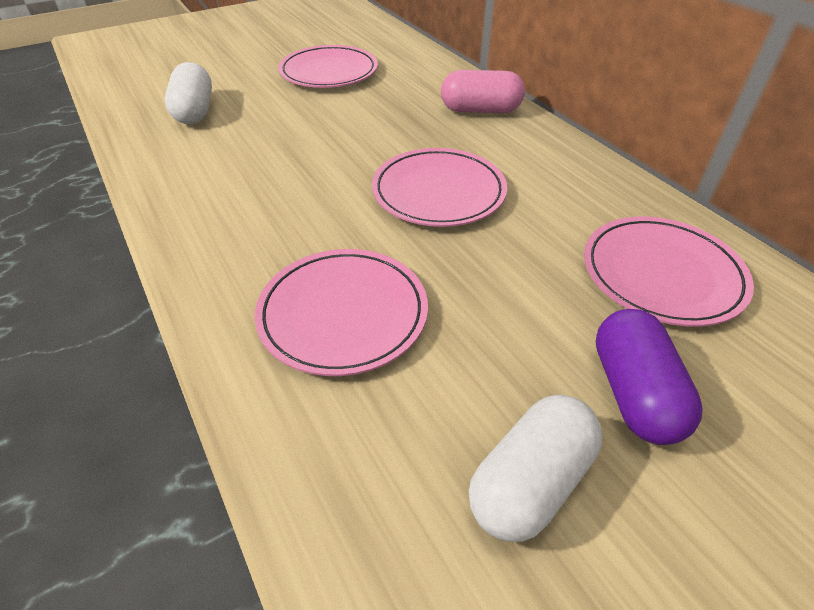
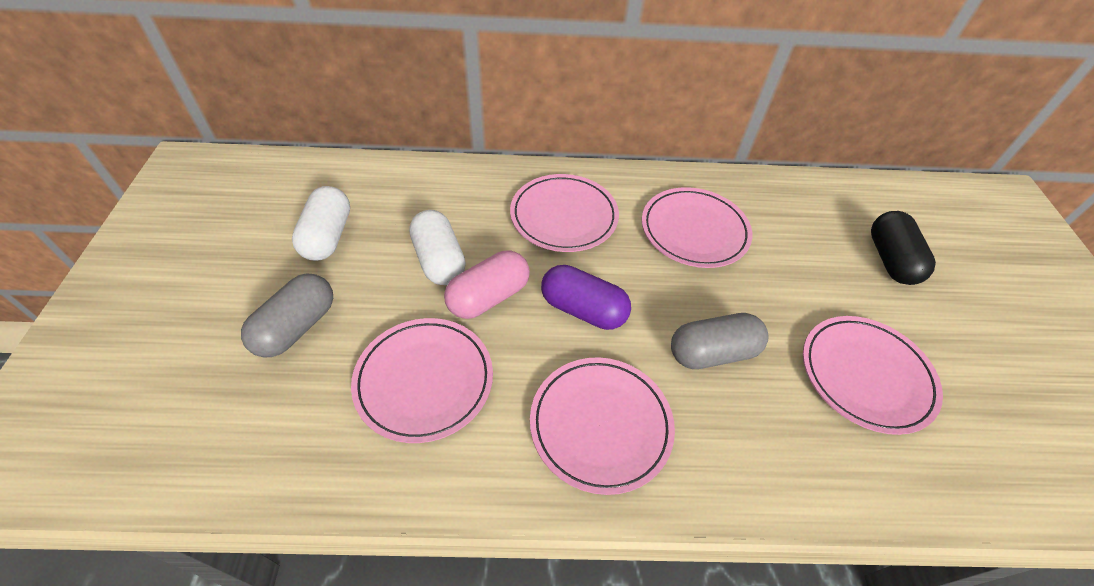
black capsule: 0 -> 1
grey capsule: 0 -> 2
pink plate: 4 -> 5

